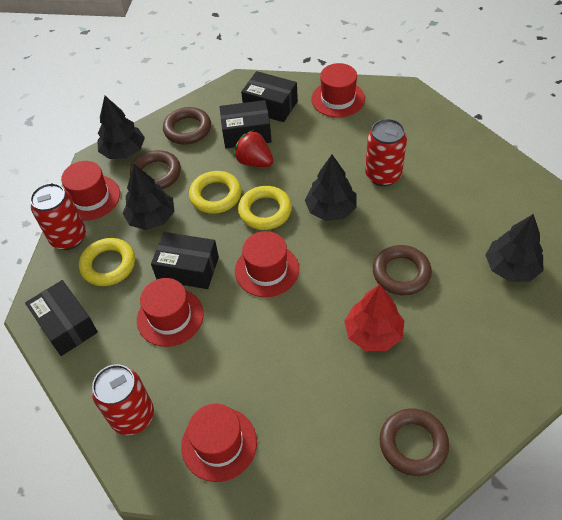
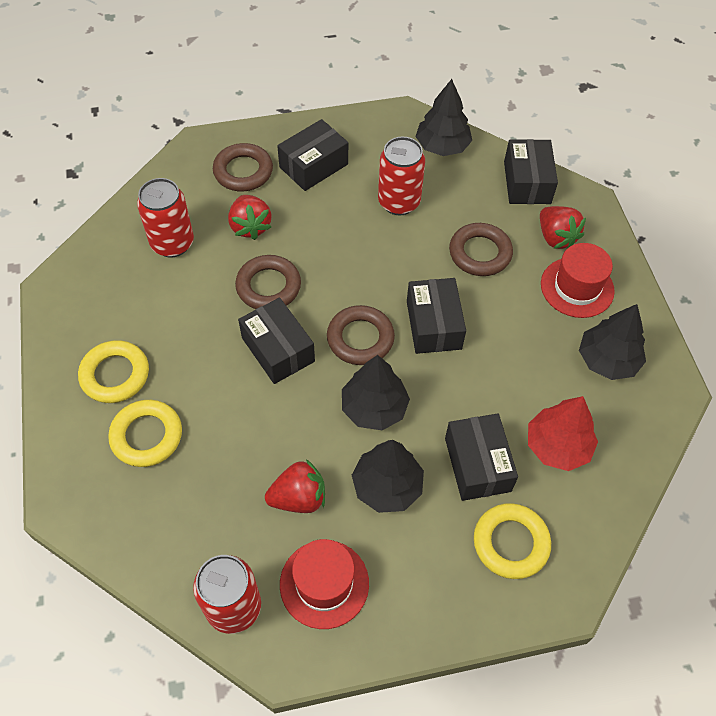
black box: 4 -> 5
red hat: 5 -> 2
red strawberry: 1 -> 3

